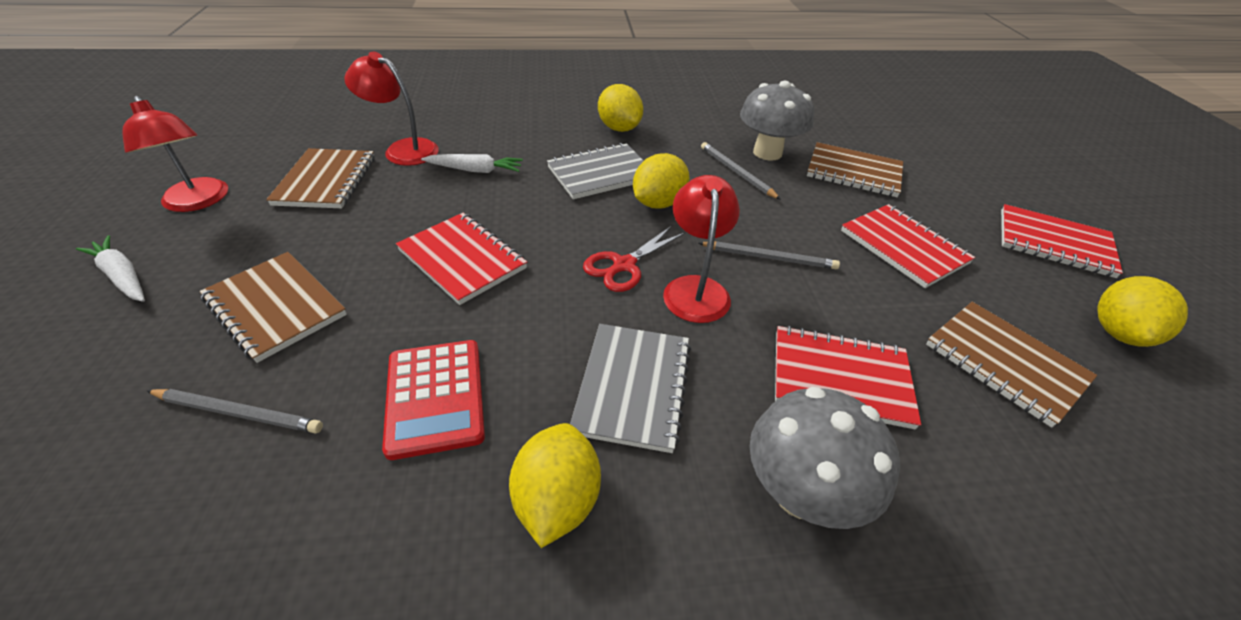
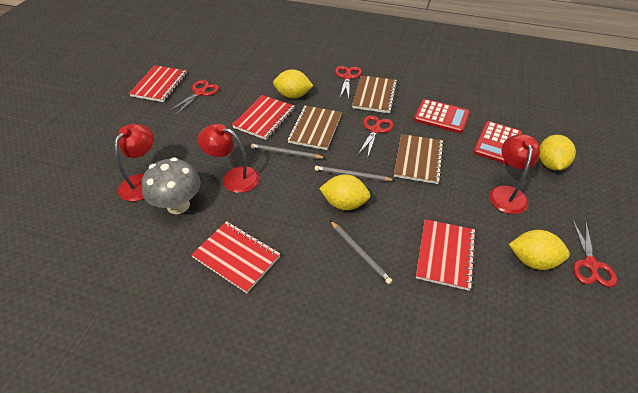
brown notebook: 4 -> 3
grey mushroom: 2 -> 1
grey notebook: 2 -> 0
red calculator: 1 -> 2
red scissors: 1 -> 4
white carrot: 2 -> 0

